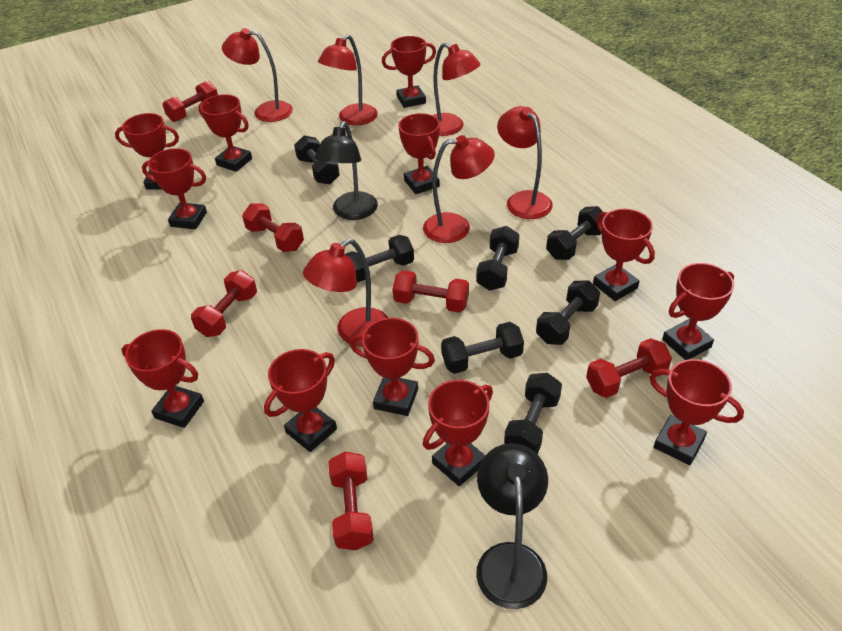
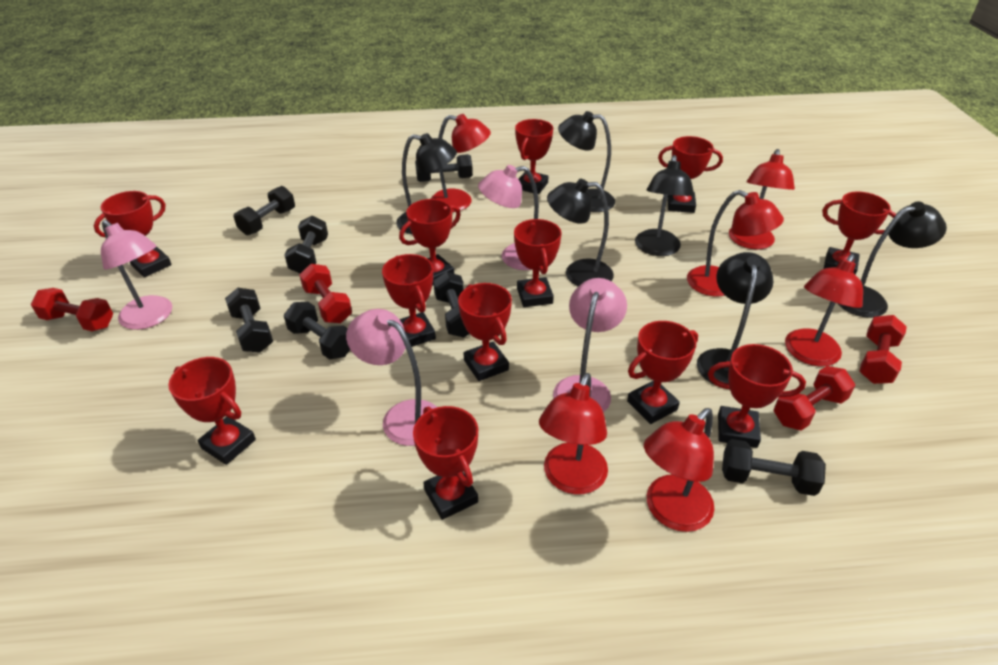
black lamp: 2 -> 6
pink lamp: 0 -> 4
red dumbbell: 6 -> 4

